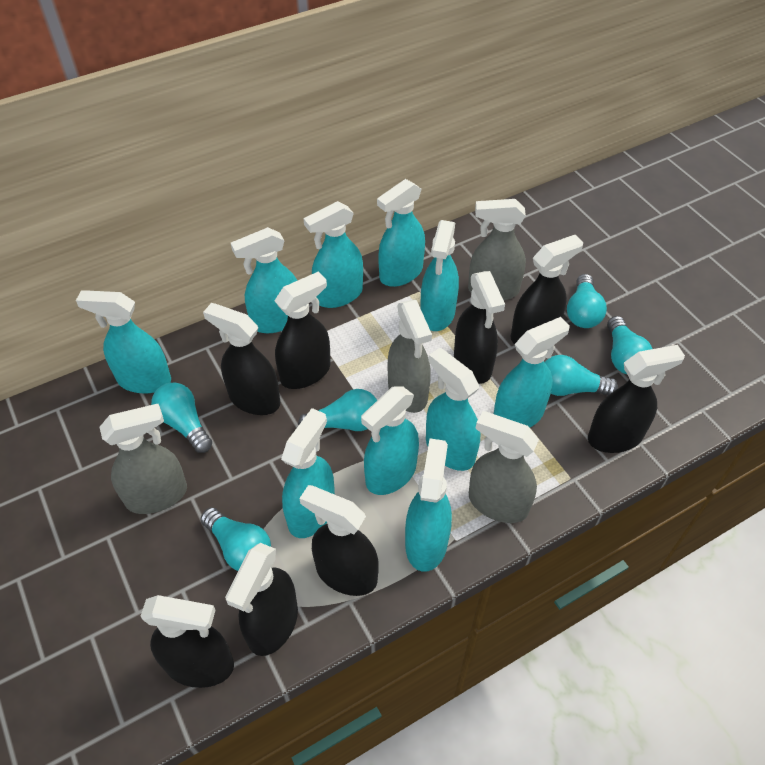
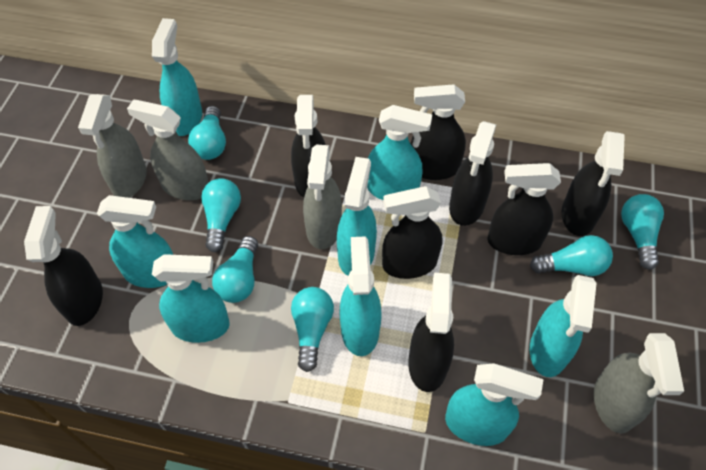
turquoise spray bottle: 10 -> 8

